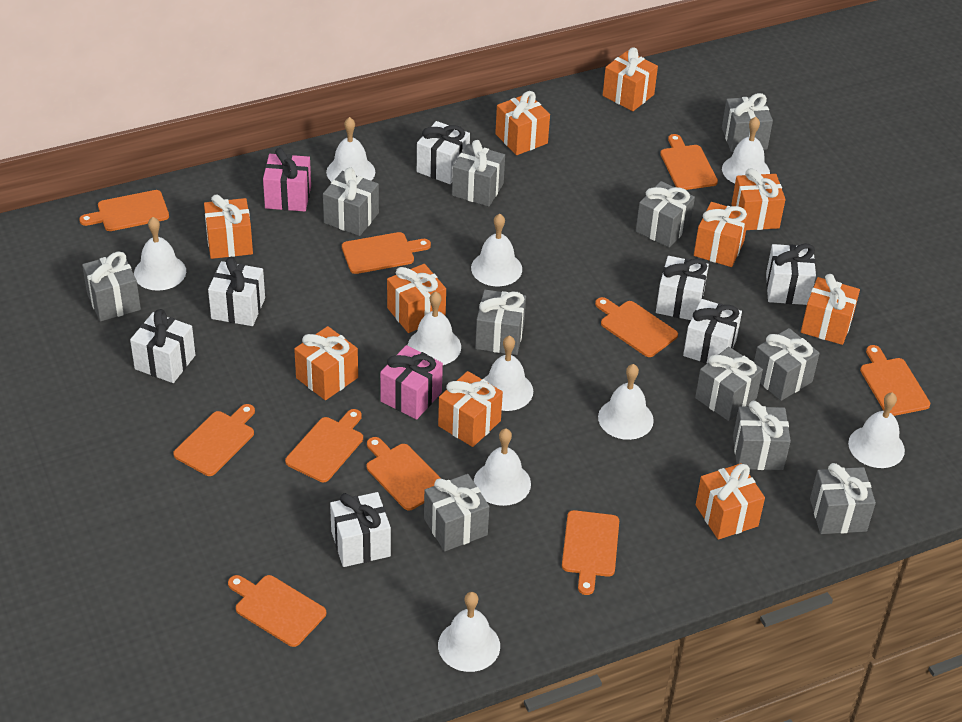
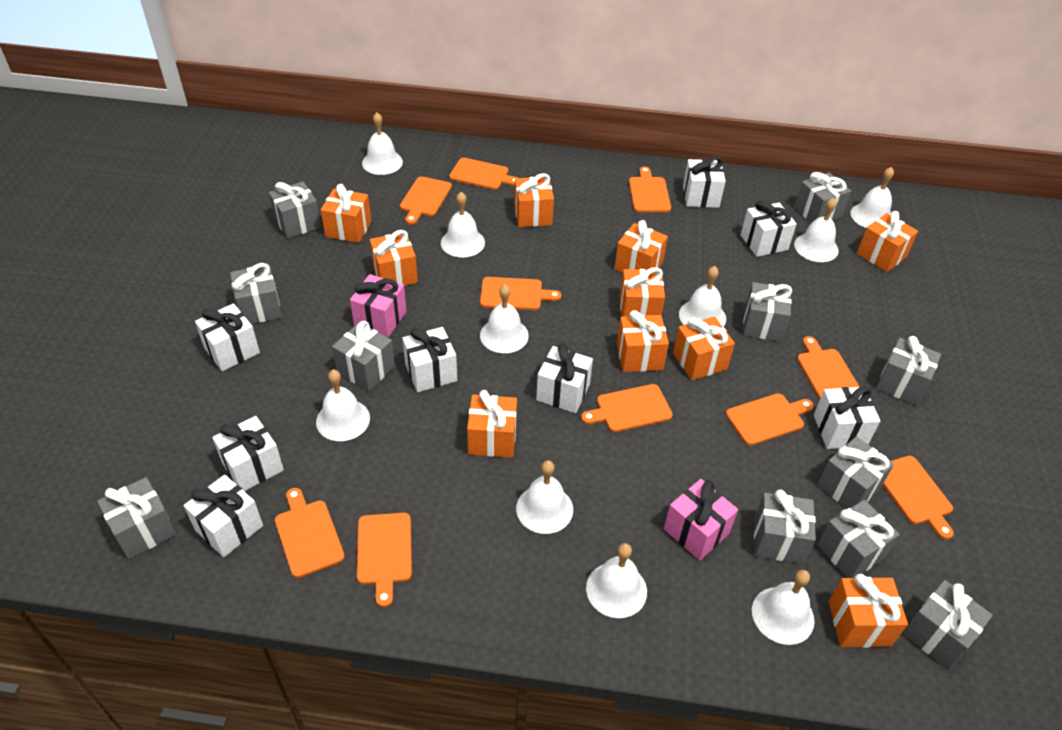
white gift: 7 -> 8

